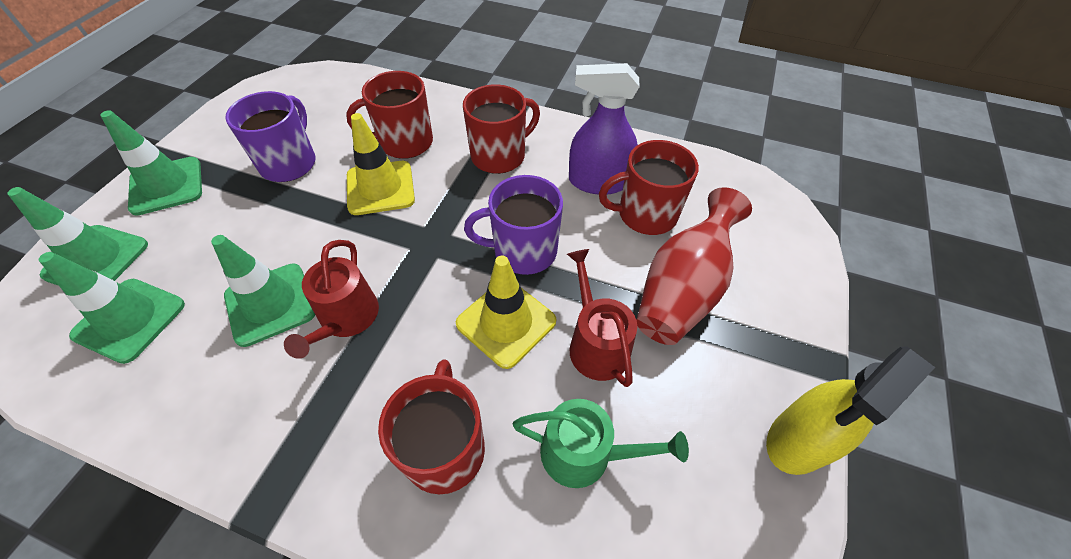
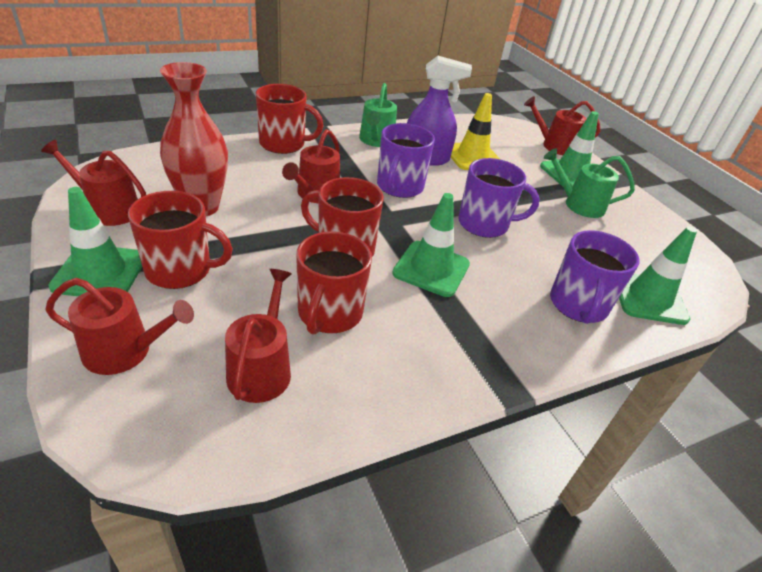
green watering can: 1 -> 2
purple mug: 2 -> 3
red watering can: 2 -> 5
yellow spray bottle: 1 -> 0
yellow traffic cone: 2 -> 1

